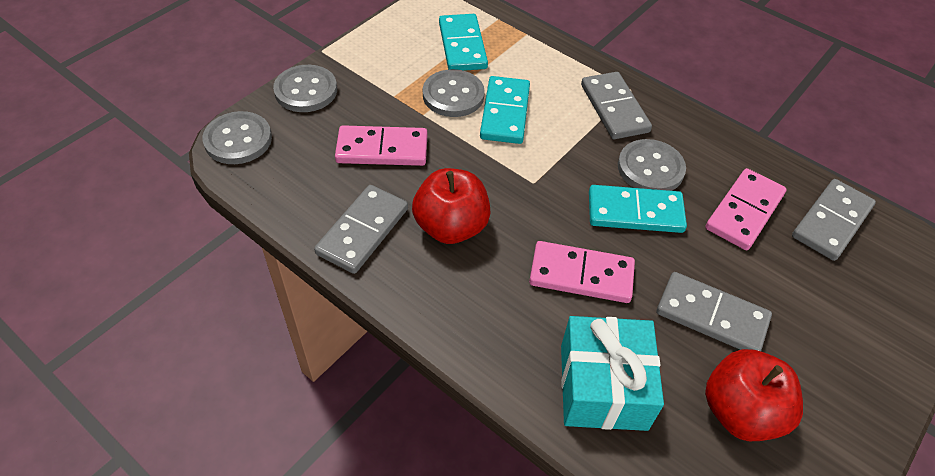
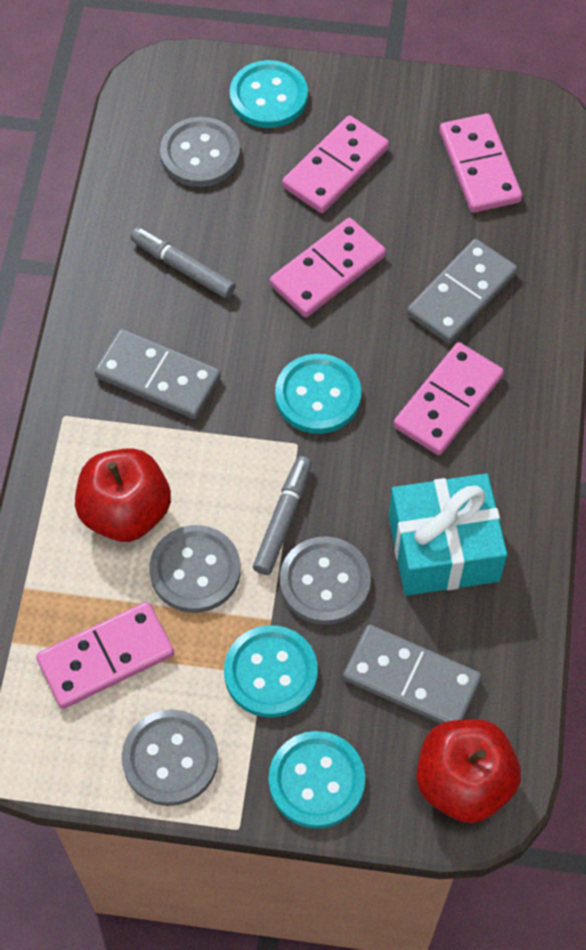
grey domino: 4 -> 3
grey marker: 0 -> 2
pink domino: 3 -> 5
turquoise button: 0 -> 4
turquoise domino: 3 -> 0

